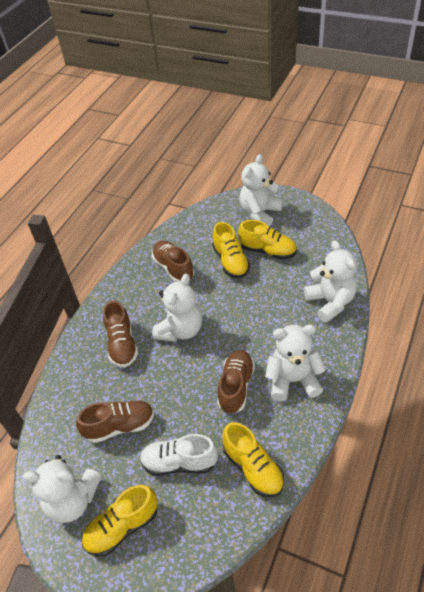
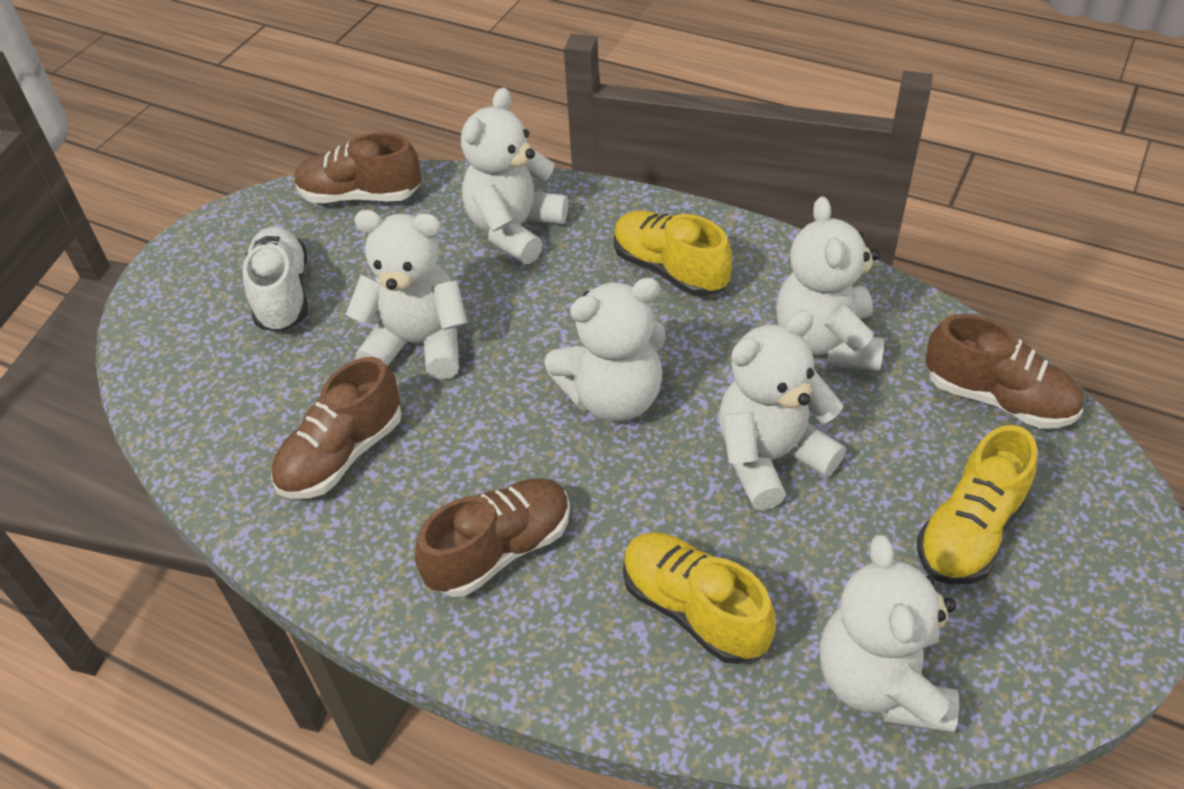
white teddy bear: 5 -> 6
yellow shoe: 4 -> 3

